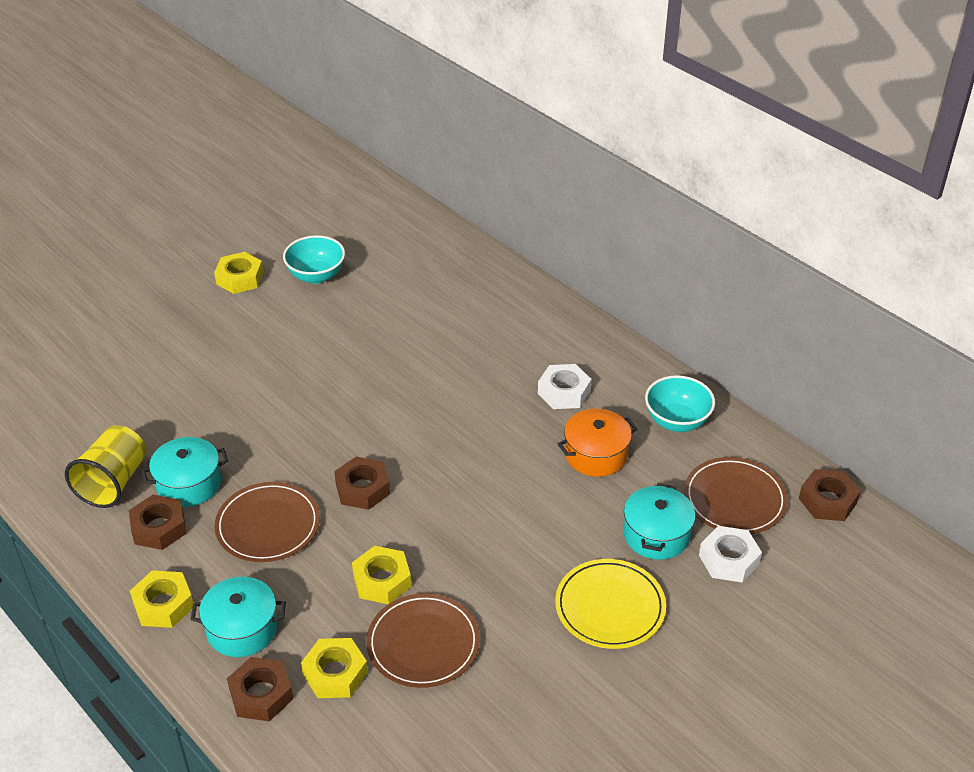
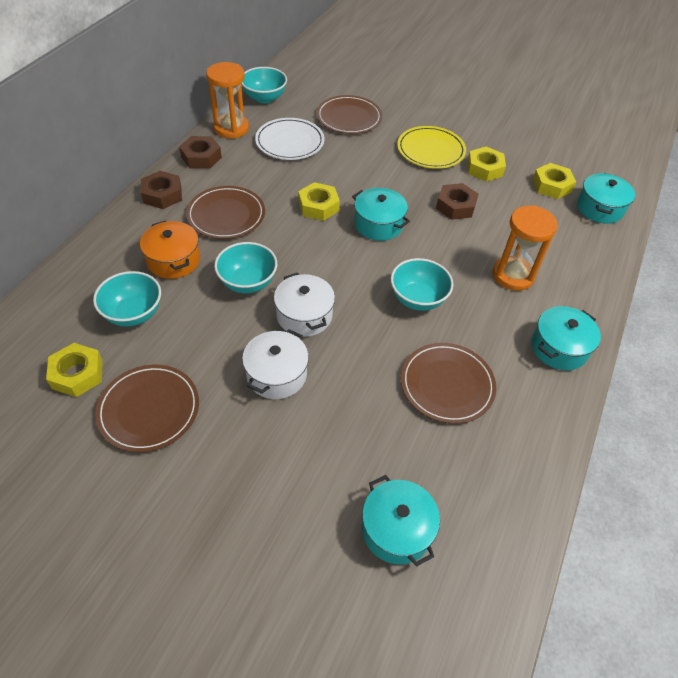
brown nut: 4 -> 3
brown plate: 3 -> 4
orange hourglass: 0 -> 2
turquoise bowl: 2 -> 4
turquoise pot: 3 -> 4
white nut: 2 -> 0
white plate: 0 -> 1
white pot: 0 -> 2
yellow cup: 1 -> 0

